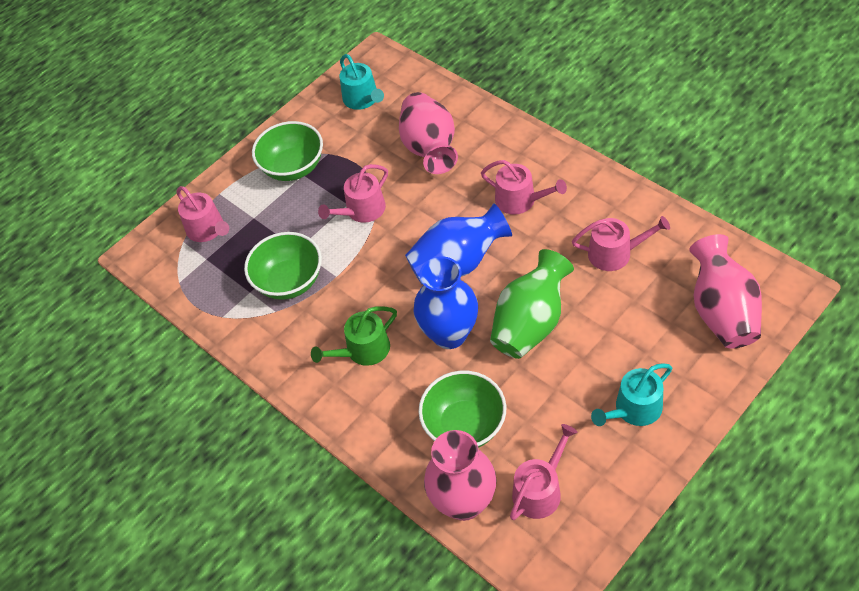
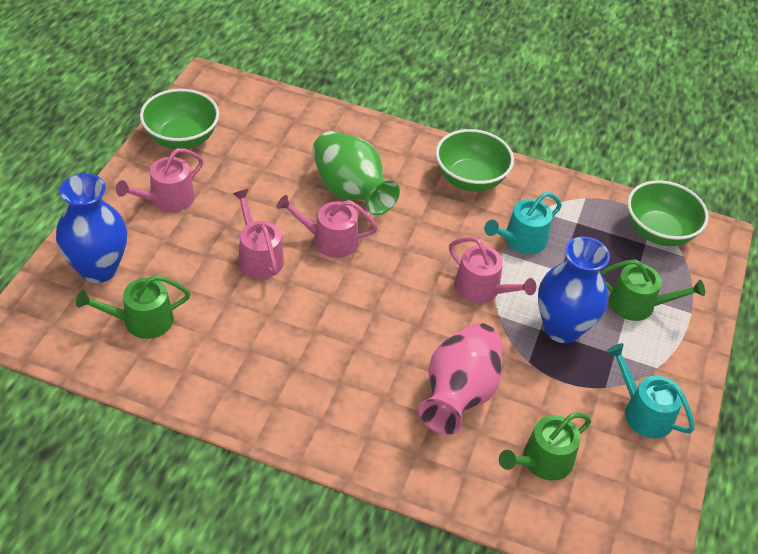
green watering can: 1 -> 3
pink vase: 3 -> 1
pink watering can: 5 -> 4

